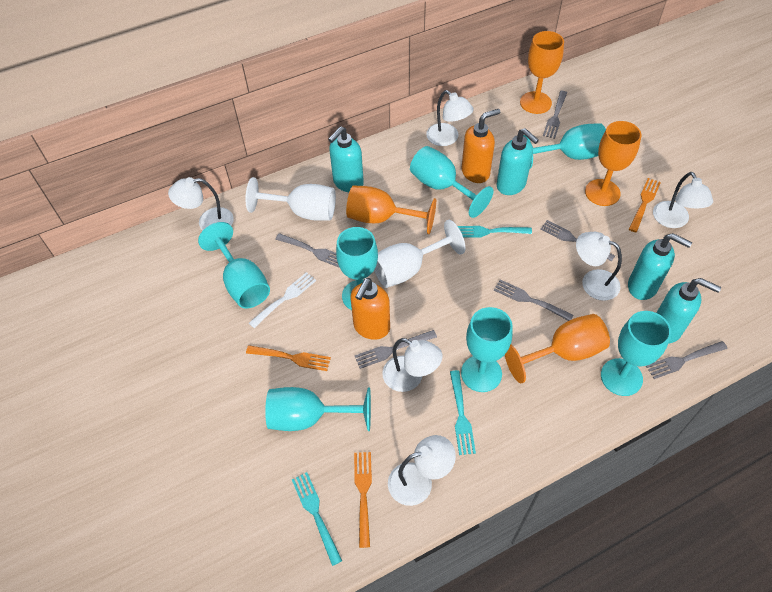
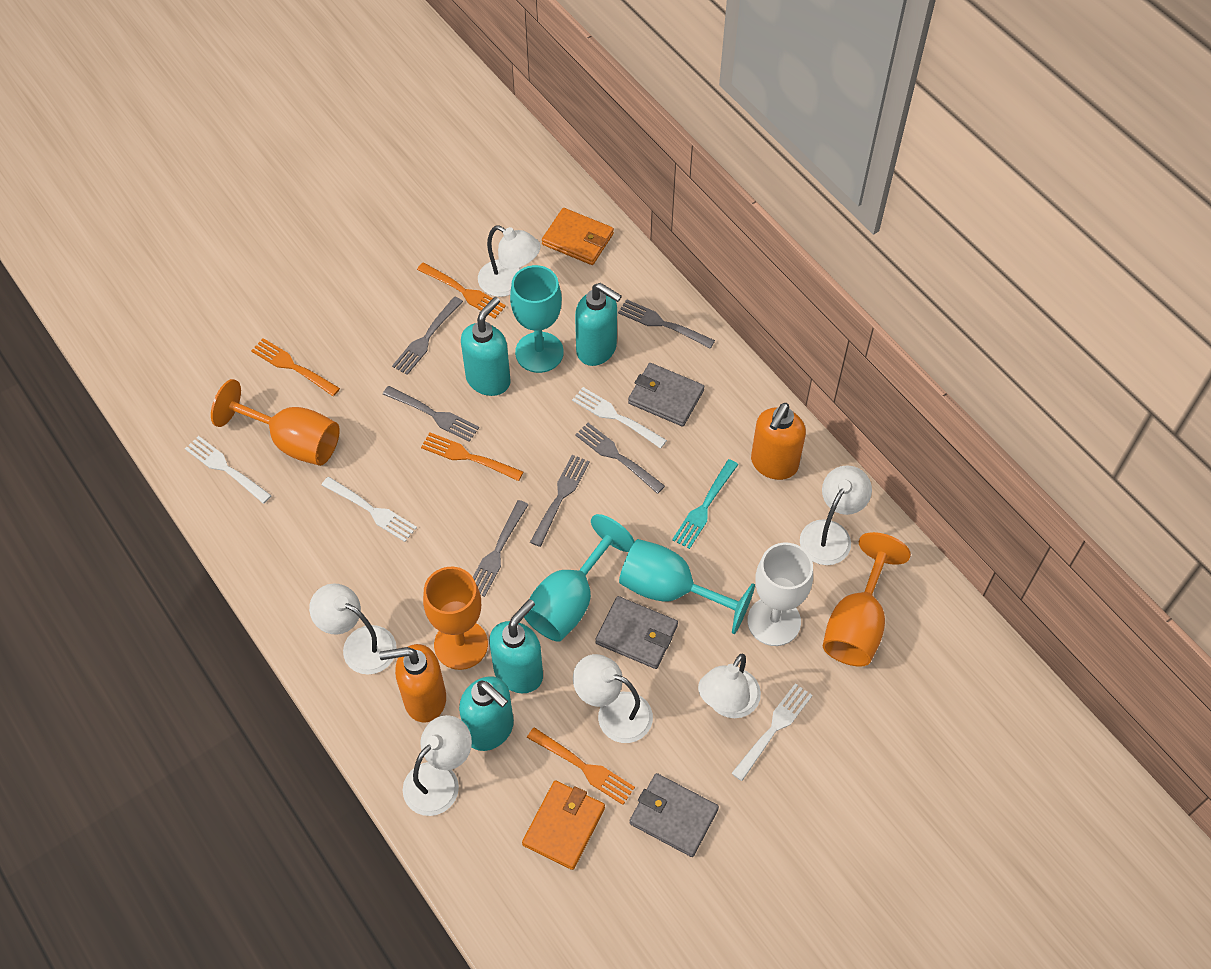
grey wallet: 0 -> 3
orange fork: 3 -> 4
orange goblet: 4 -> 3
orange wallet: 0 -> 2
turquoise fork: 3 -> 1
turquoise goblet: 7 -> 3
white fork: 1 -> 4
white goblet: 2 -> 1

